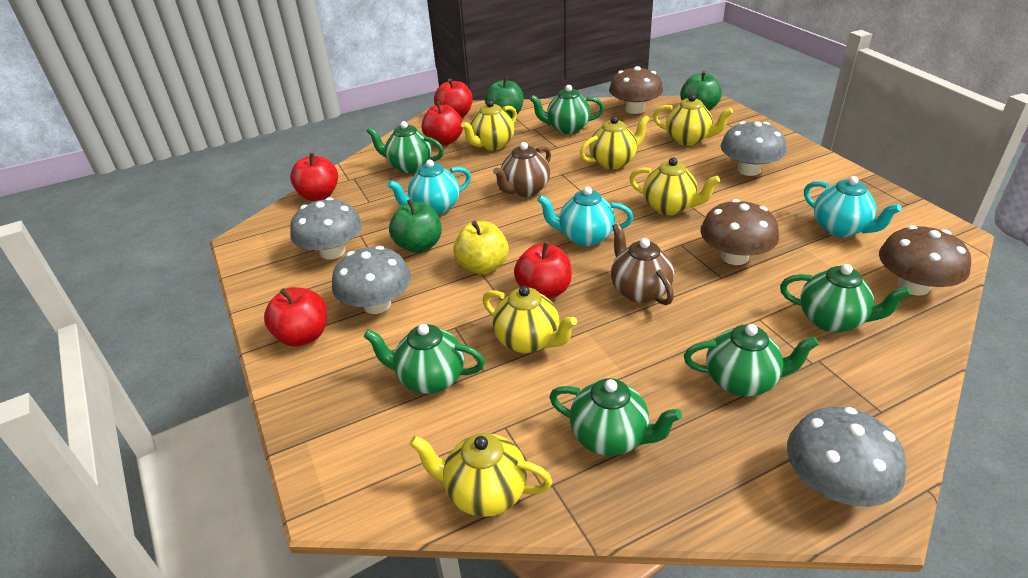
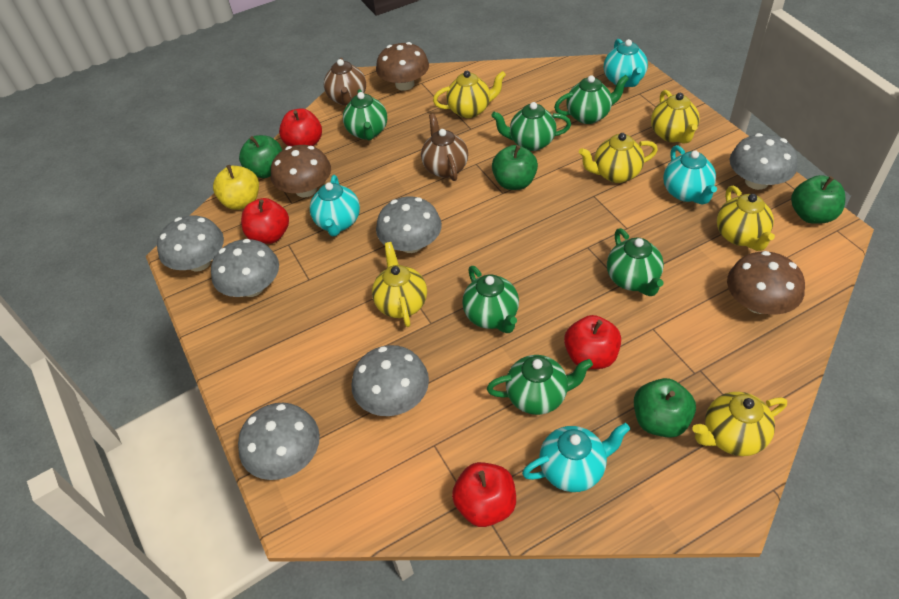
green apple: 3 -> 4
grey mushroom: 4 -> 6
red apple: 5 -> 4
turquoise teapot: 3 -> 4

